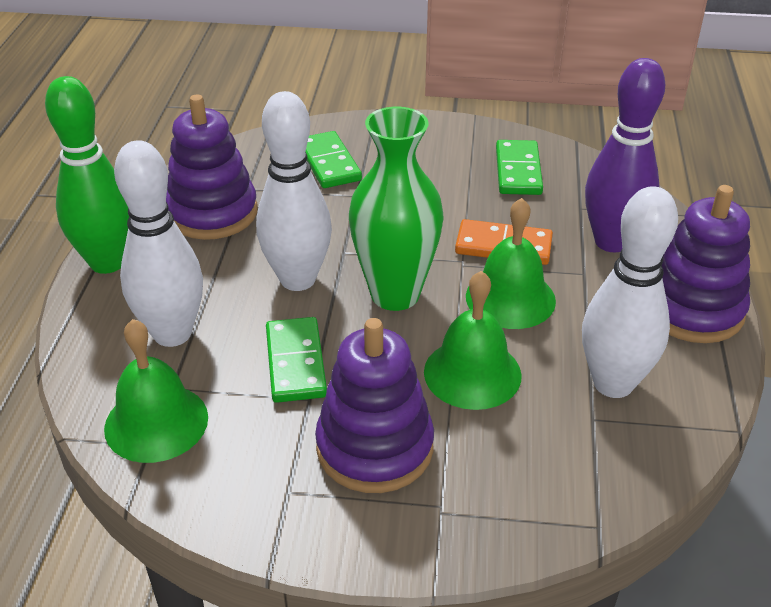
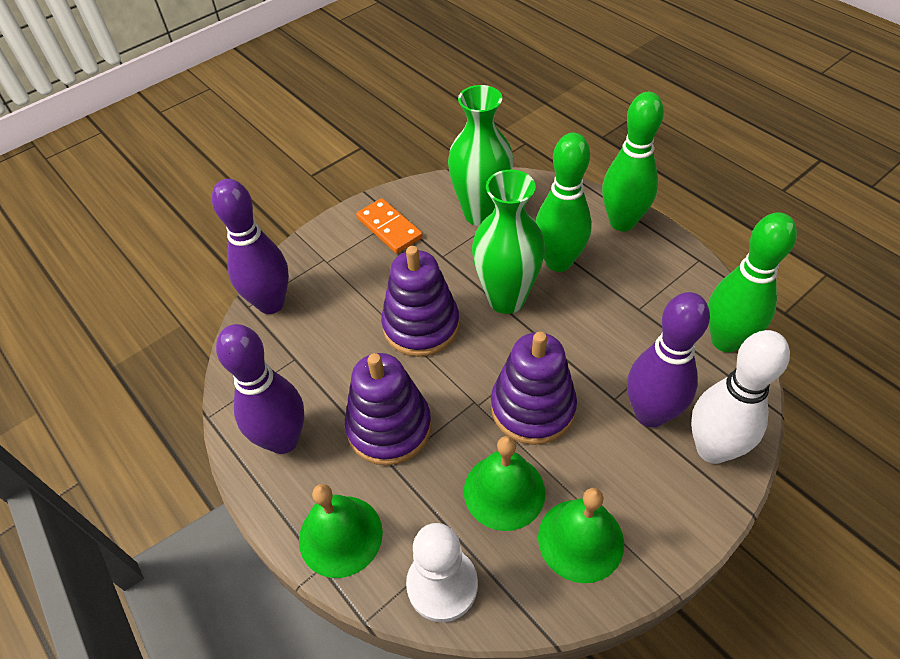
green bowling pin: 1 -> 3
green domino: 3 -> 0
green vase: 1 -> 2
purple bowling pin: 1 -> 3
white bowling pin: 3 -> 1
white pawn: 0 -> 1

